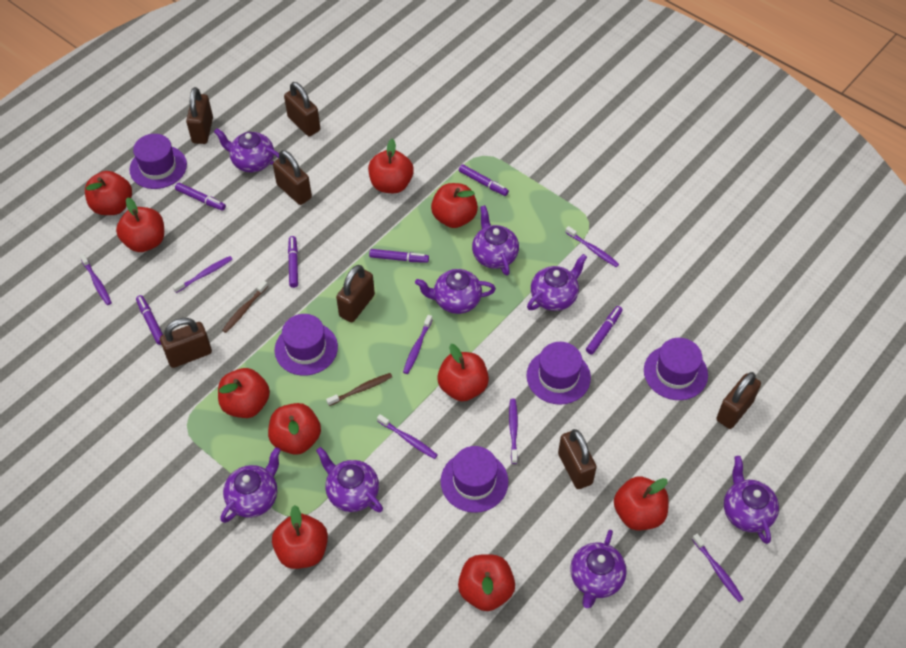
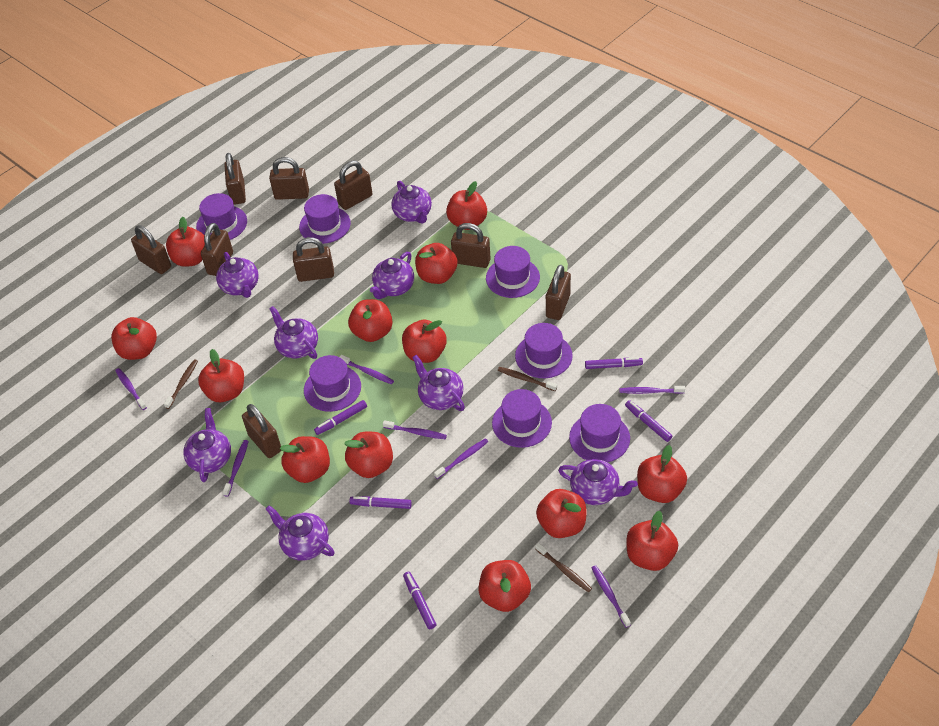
brown padlock: 7 -> 9
brown toothbrush: 2 -> 3
purple hat: 5 -> 7
purple marker: 6 -> 5
red apple: 10 -> 13

